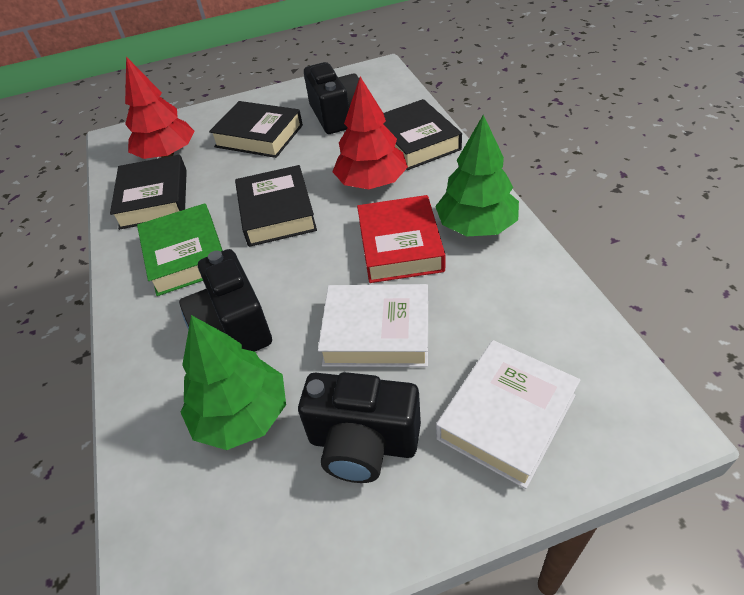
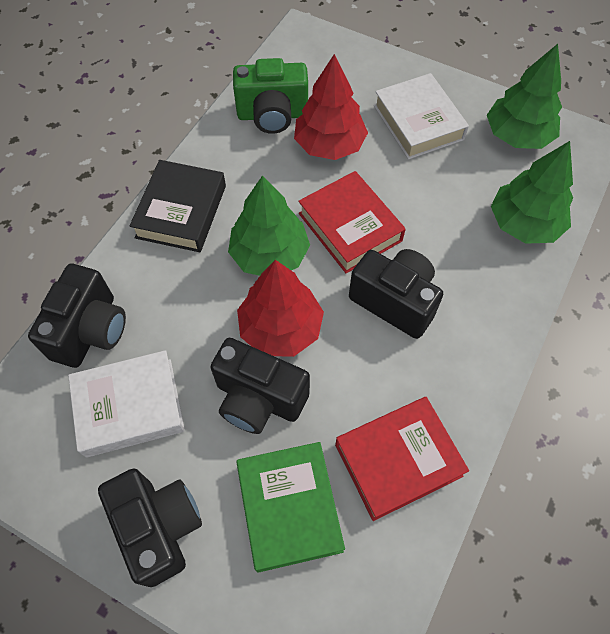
black book: 4 -> 1
black camera: 3 -> 4
green camera: 0 -> 1
green tree: 2 -> 3
red book: 1 -> 2

